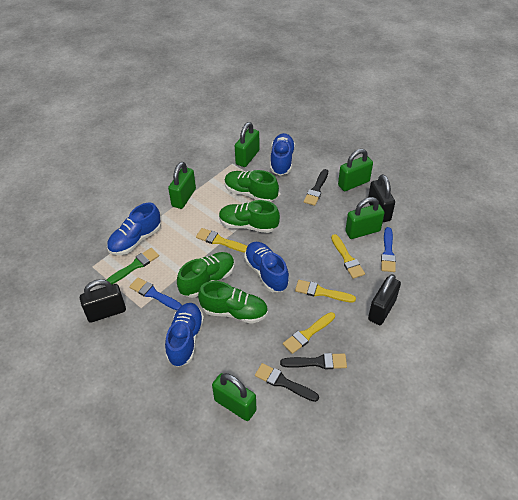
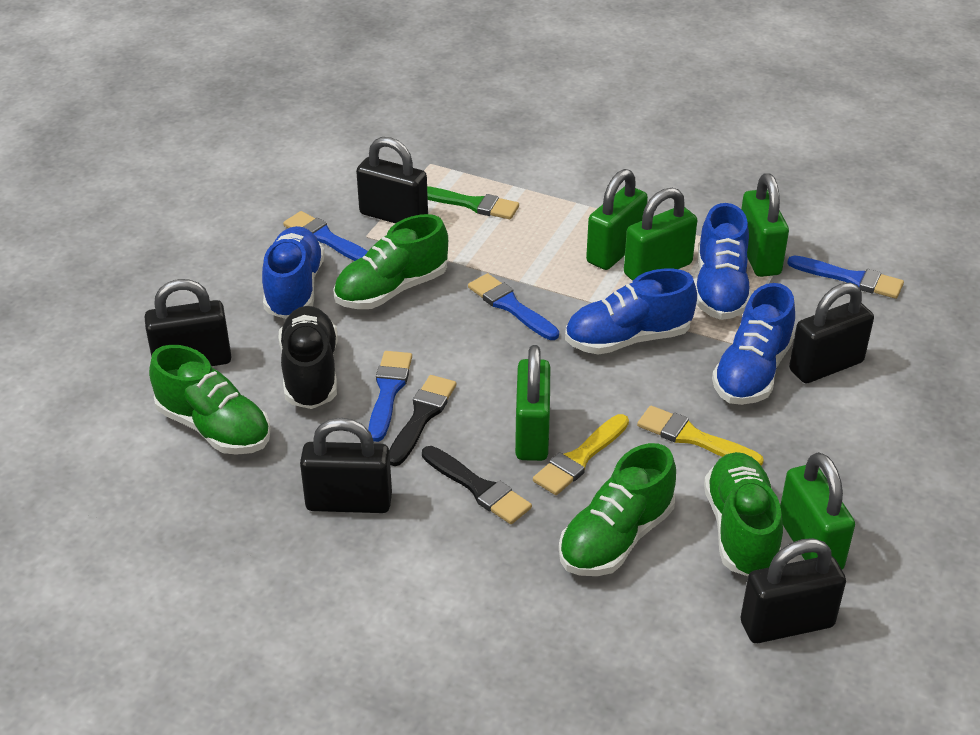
black brush: 3 -> 2
black padlock: 3 -> 5
black shoe: 0 -> 1
blue brush: 2 -> 4
yellow brush: 4 -> 2

